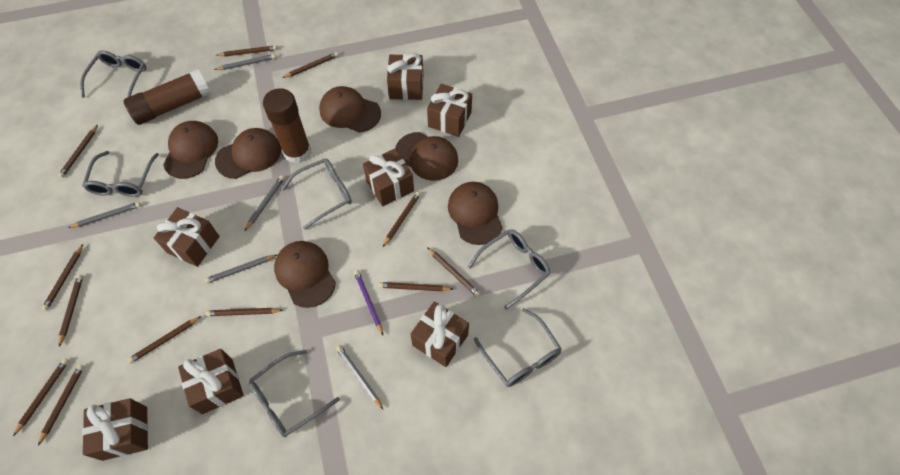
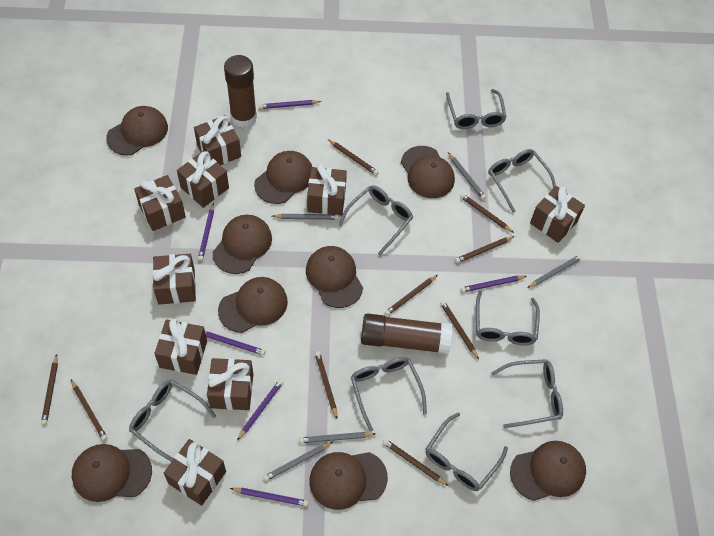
brown cap: 6 -> 9
brown gift: 7 -> 9
brown pencil: 12 -> 9
grey glasses: 6 -> 8
purple pencil: 1 -> 6

